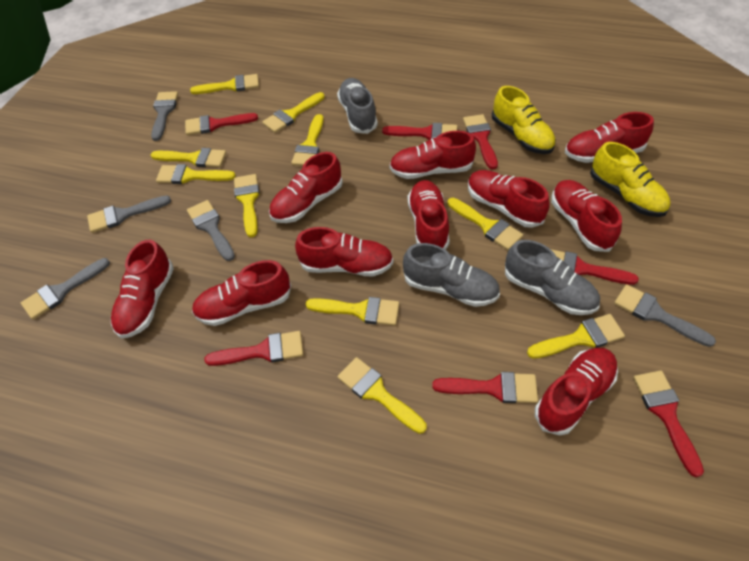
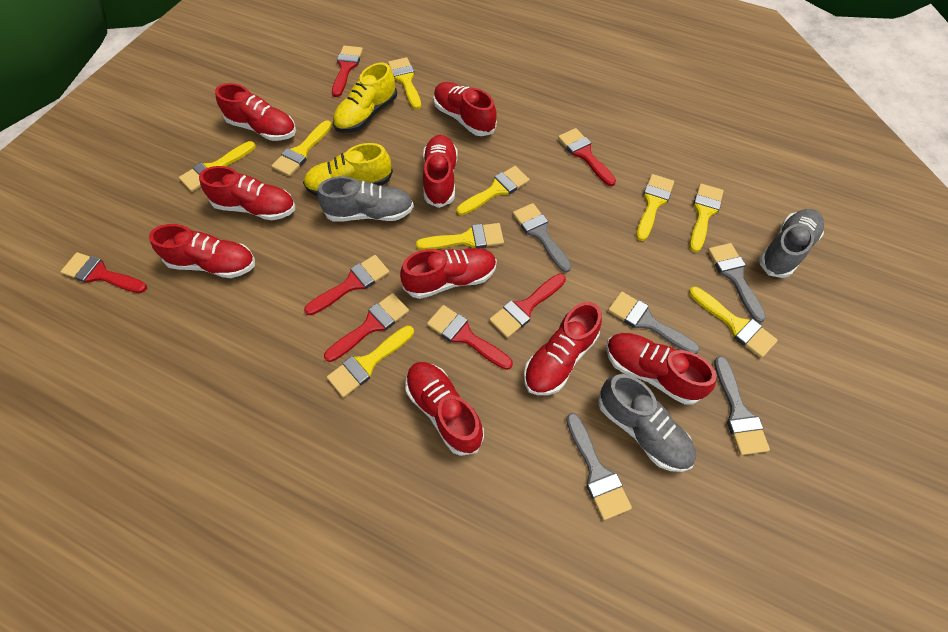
red shoe: 10 -> 9
yellow brush: 10 -> 9

